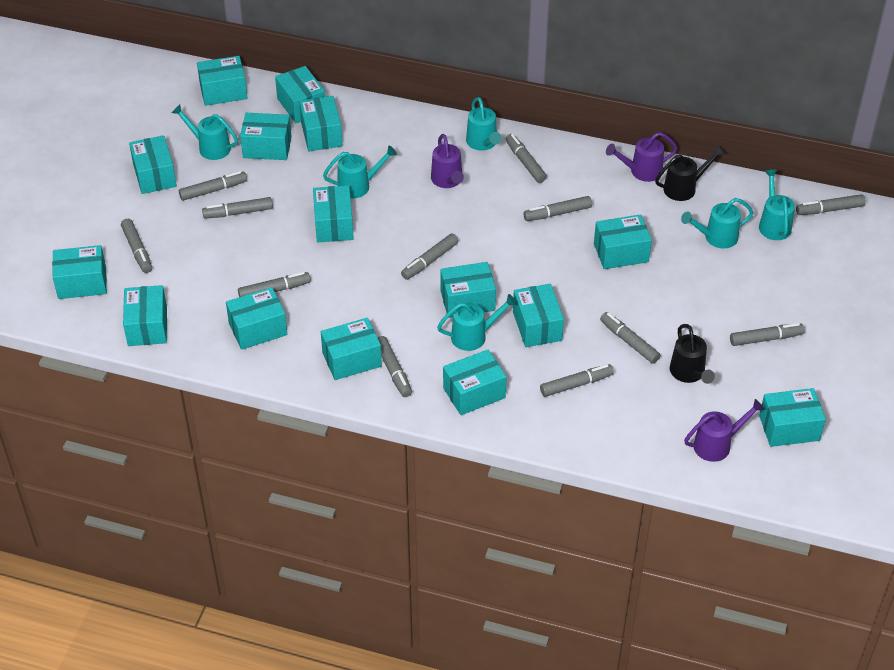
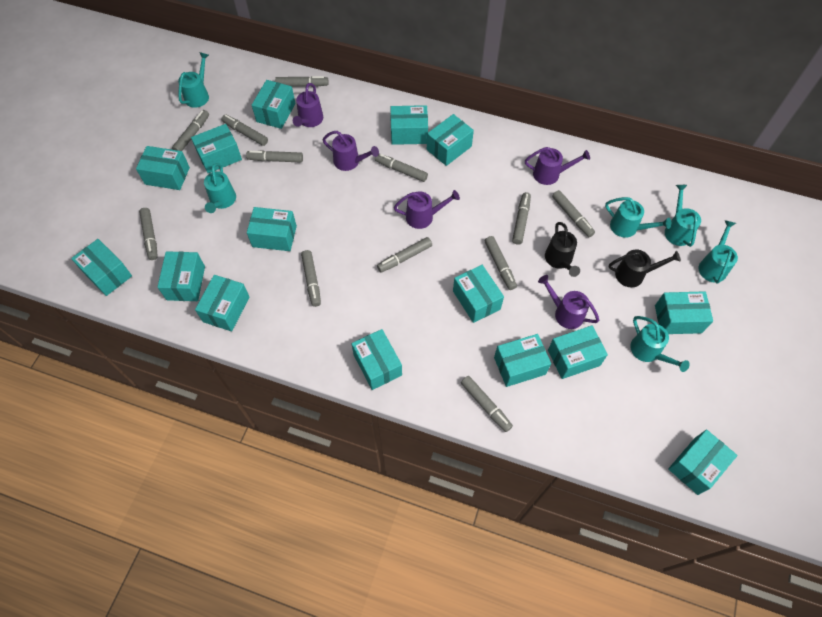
purple watering can: 3 -> 5

